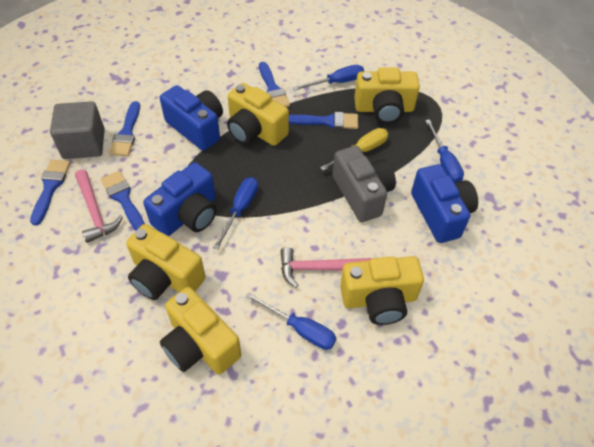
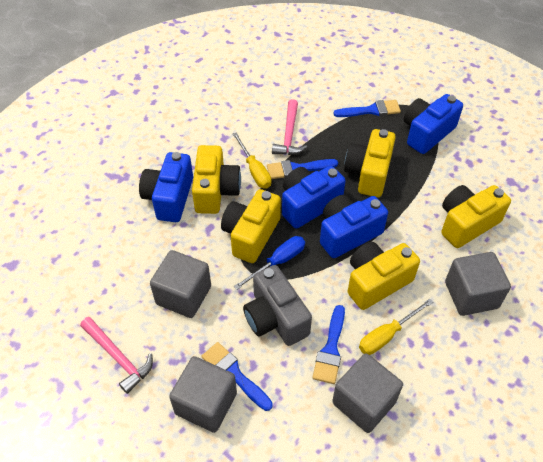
blue brush: 5 -> 4
blue camera: 3 -> 4
blue screwdriver: 4 -> 1
grey cube: 1 -> 4
yellow screwdriver: 1 -> 2

